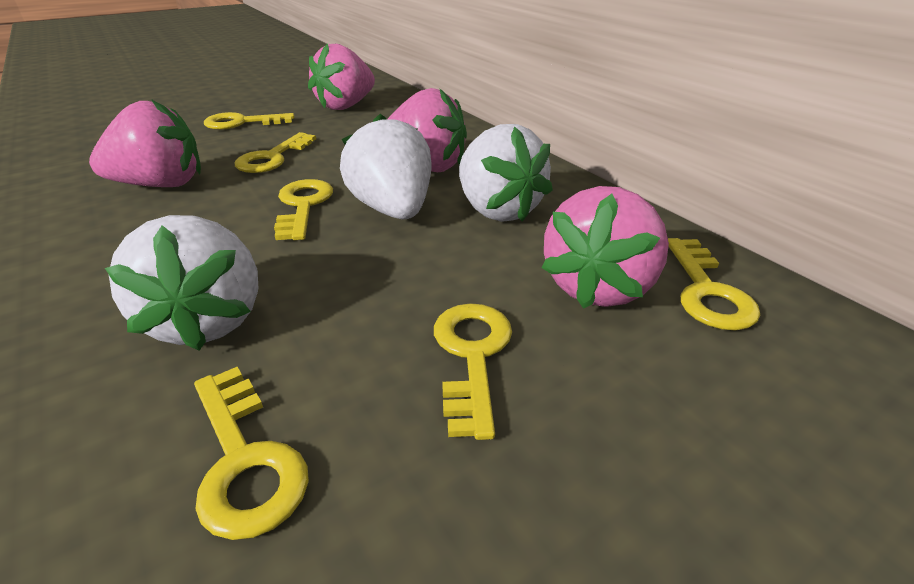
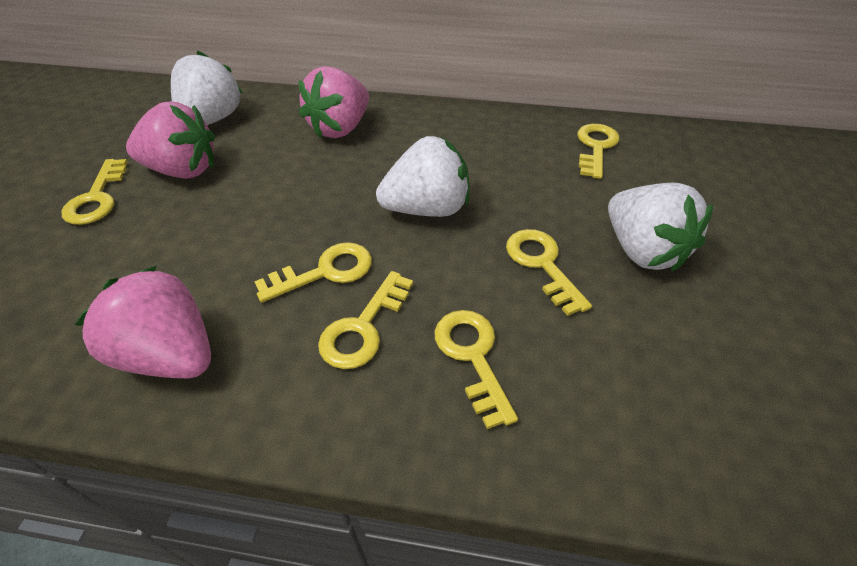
pink strawberry: 4 -> 3

